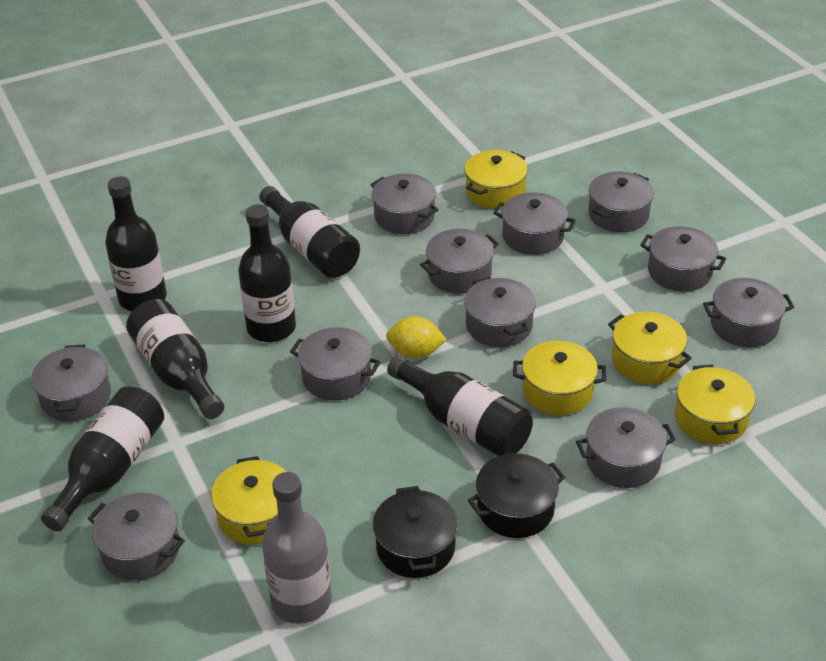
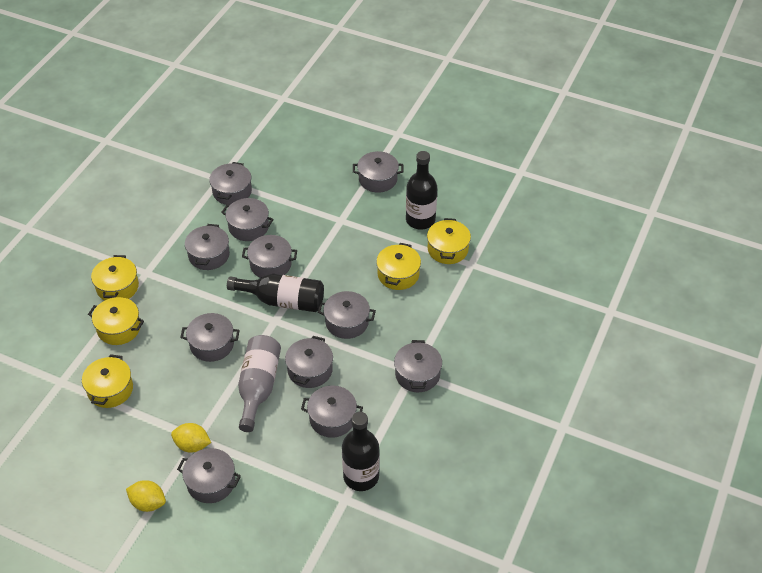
black bottle: 6 -> 3
black pot: 2 -> 0
yellow lemon: 1 -> 2

